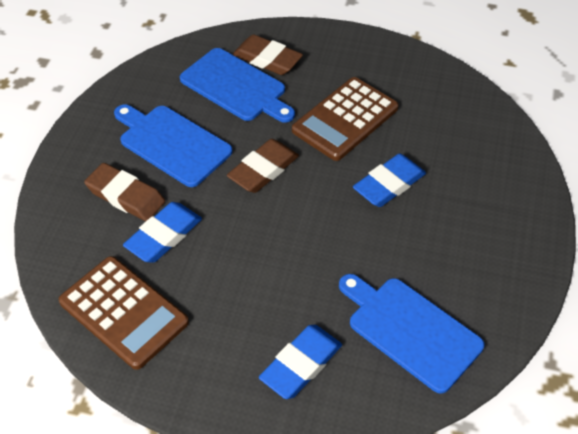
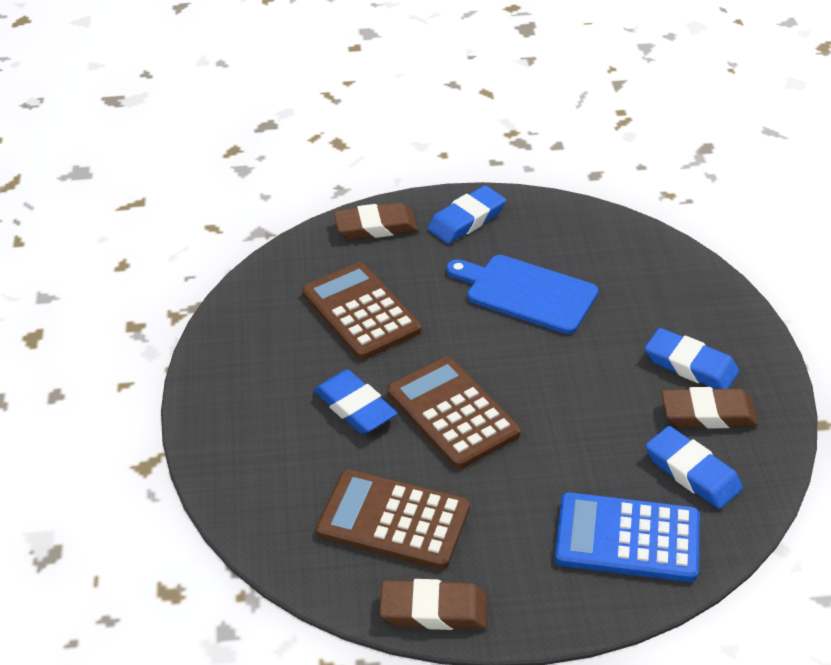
blue calculator: 0 -> 1
blue cutting board: 3 -> 1
blue eraser: 3 -> 4
brown calculator: 2 -> 3

